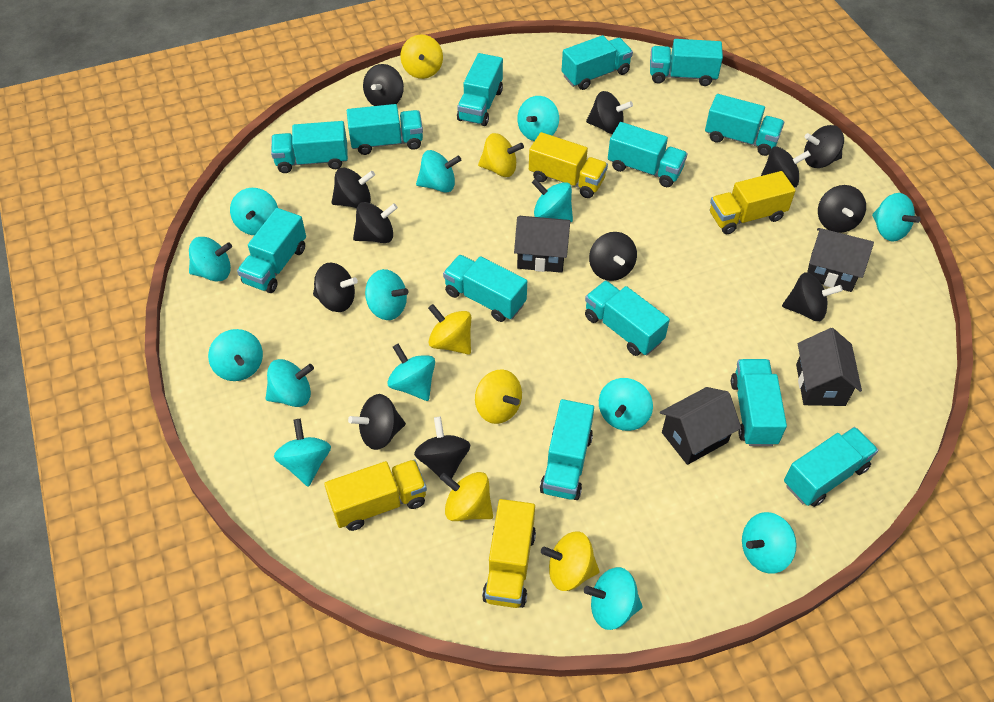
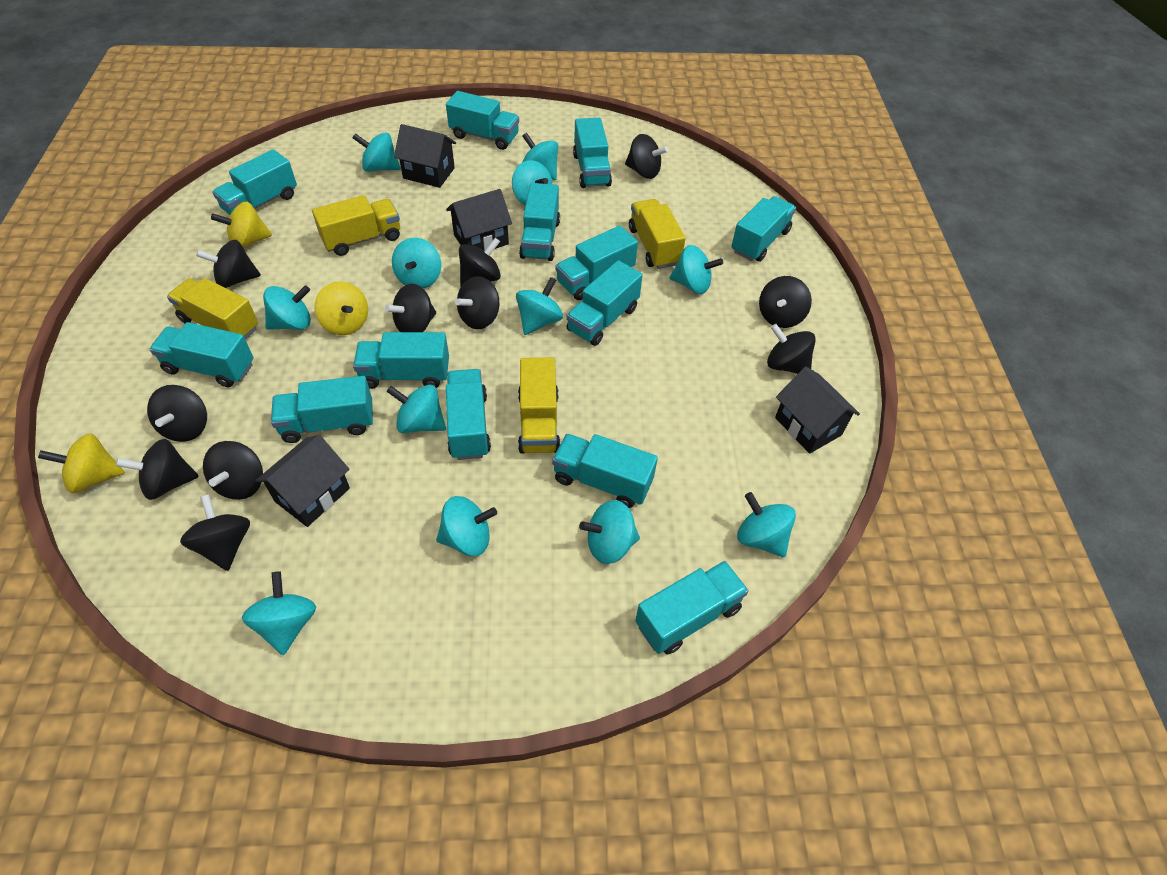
black spinning top: 12 -> 11
turquoise spinning top: 14 -> 12
yellow spinning top: 6 -> 3

